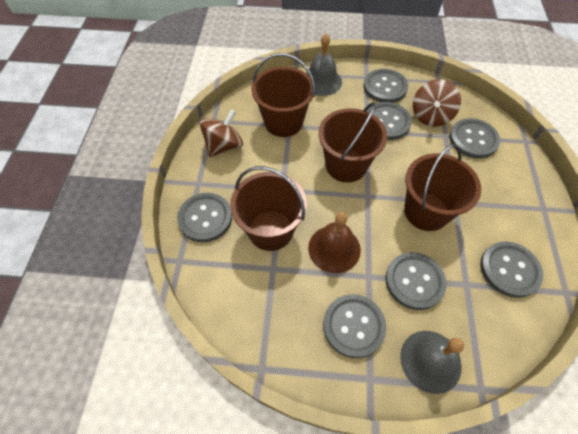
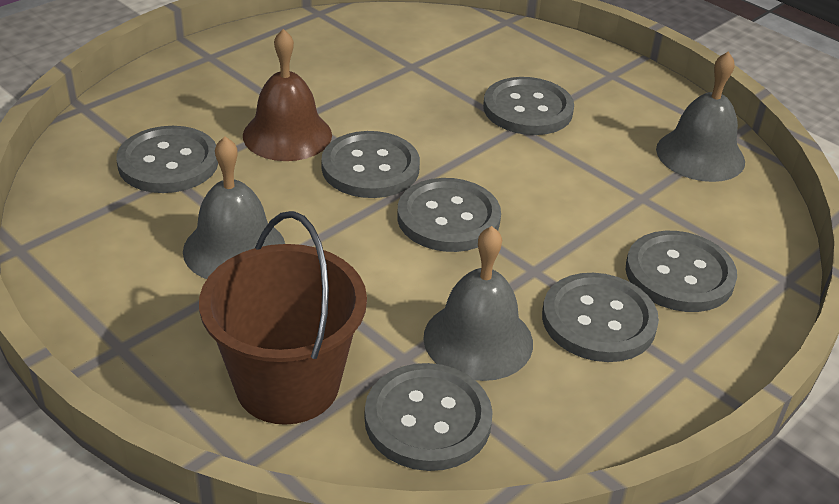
brown bucket: 4 -> 1
brown spinning top: 2 -> 0
grey bell: 2 -> 3

